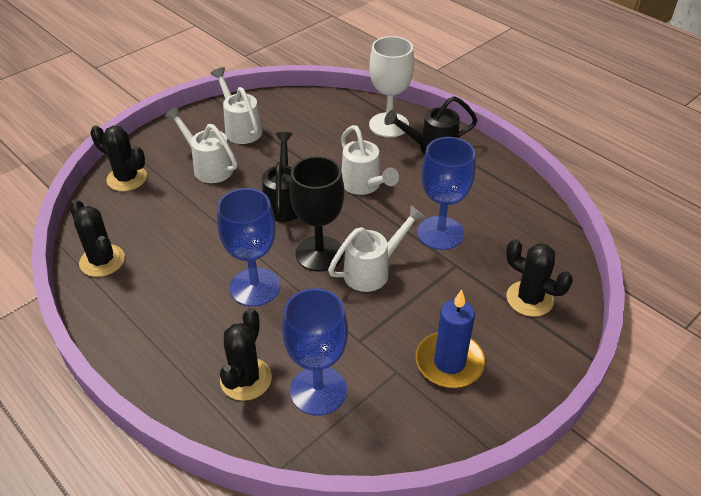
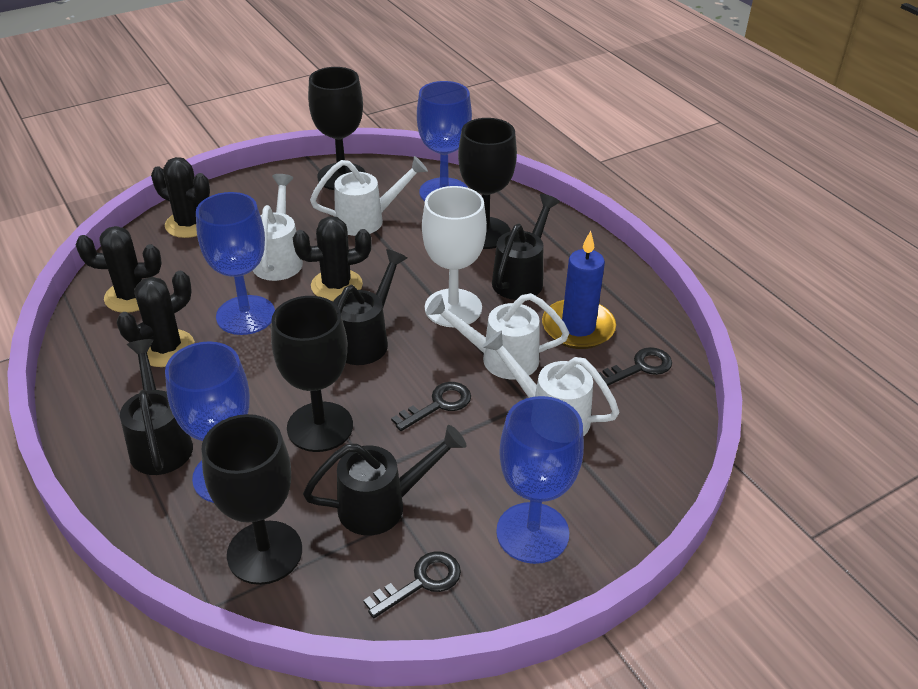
black goblet: 1 -> 4
black key: 0 -> 3
black watering can: 2 -> 4
blue goblet: 3 -> 4

